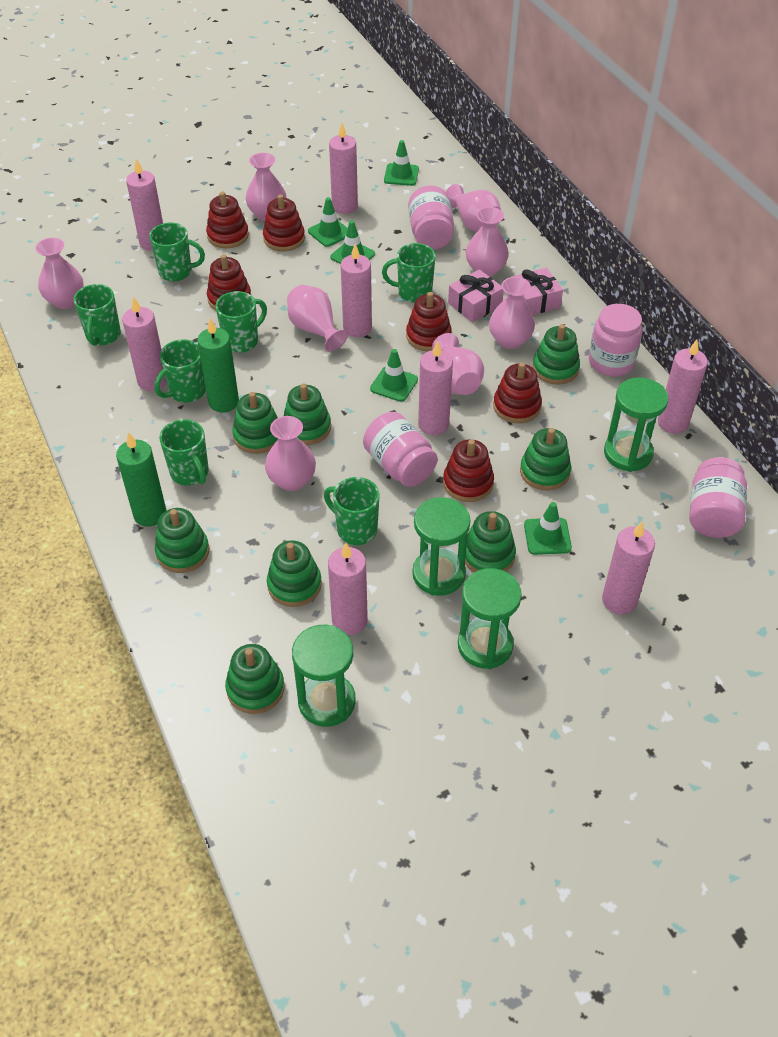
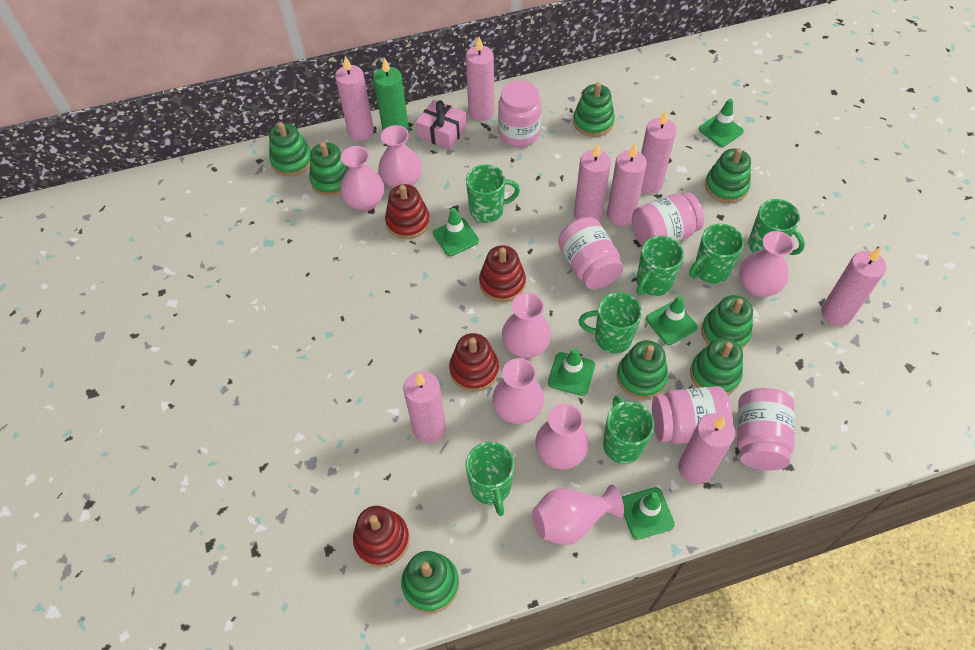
green candle: 2 -> 1
green hourglass: 4 -> 0
pink gift: 2 -> 1
pink jar: 4 -> 5
pink vase: 8 -> 7
red stacking toy: 6 -> 4

